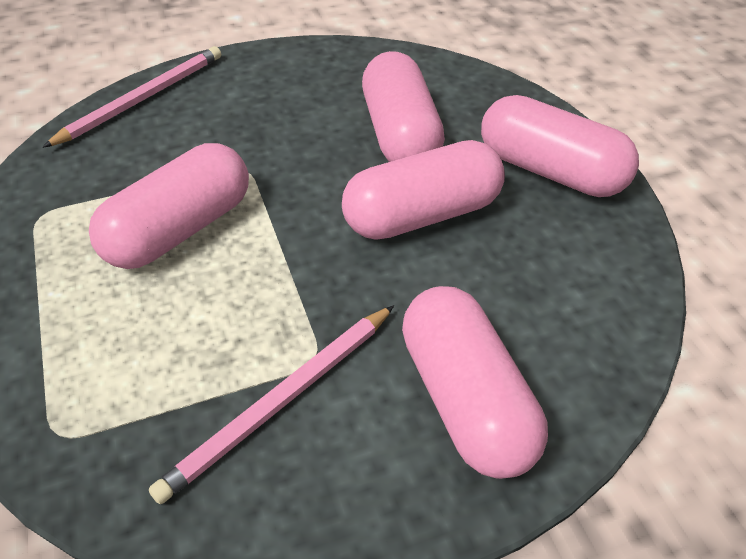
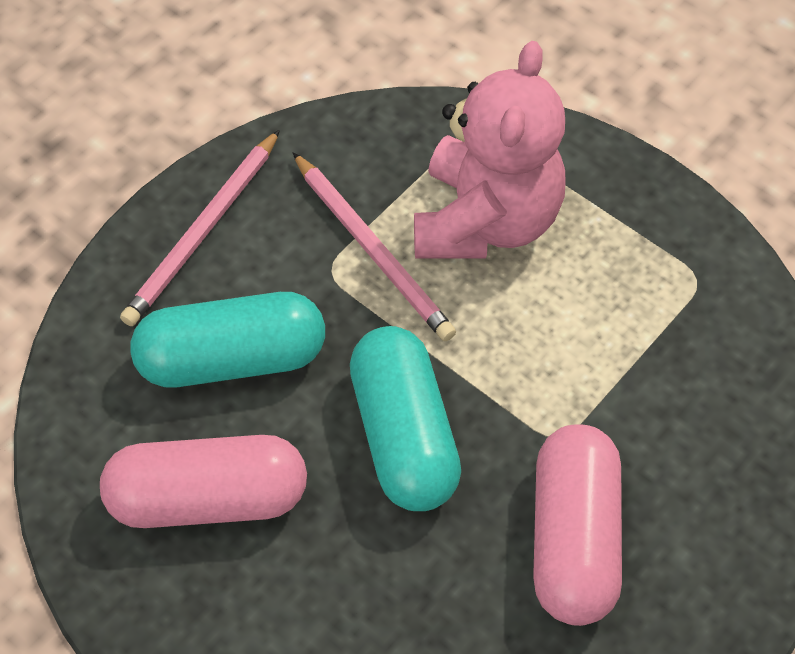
pink capsule: 5 -> 2
pink teddy bear: 0 -> 1
turquoise capsule: 0 -> 2

